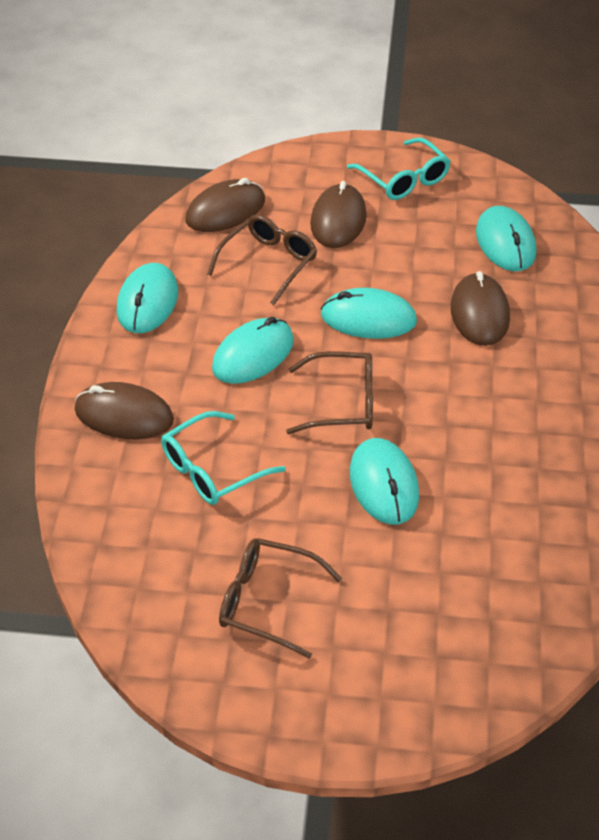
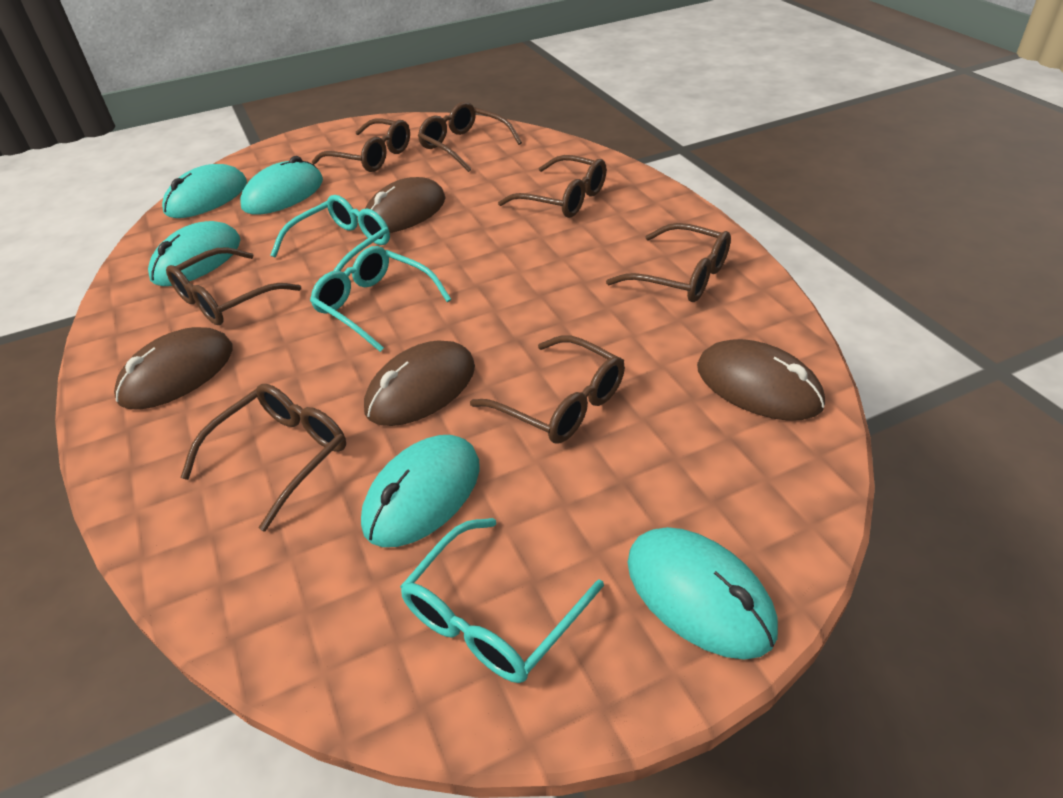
brown glasses: 3 -> 7
turquoise glasses: 2 -> 3

